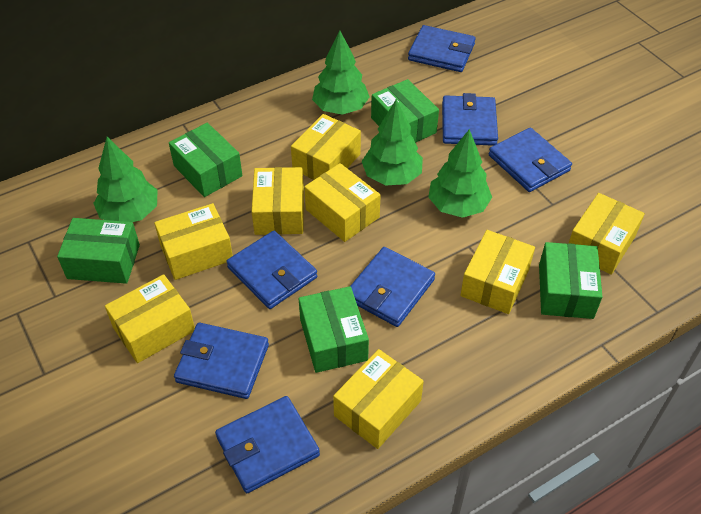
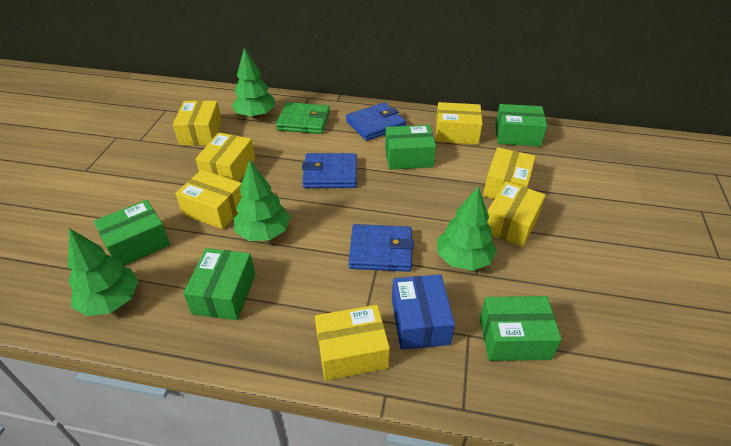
blue box: 0 -> 1
blue wallet: 7 -> 3
green wallet: 0 -> 1
yellow box: 8 -> 7

